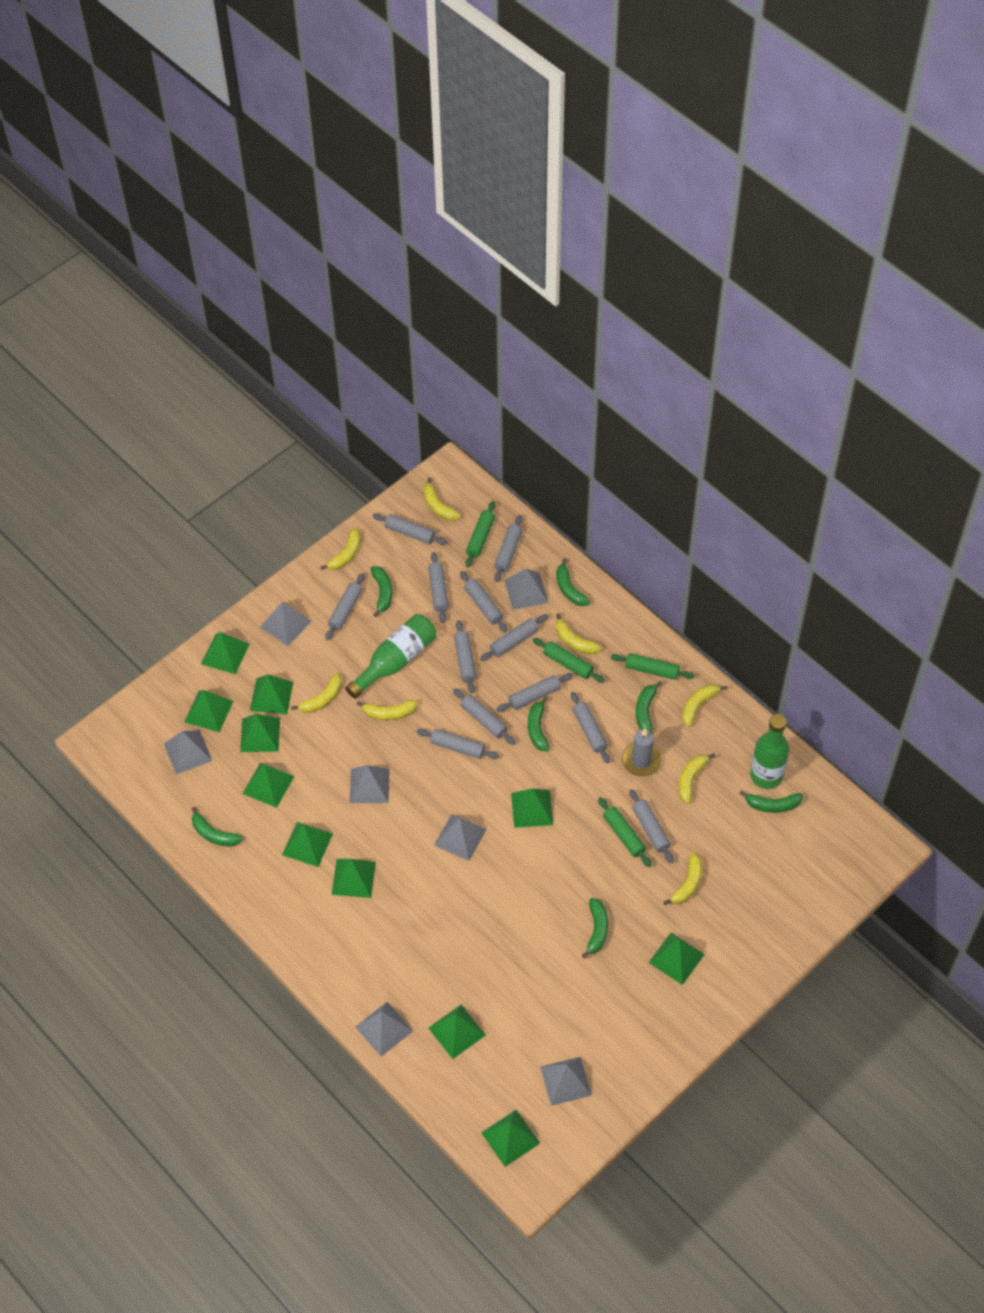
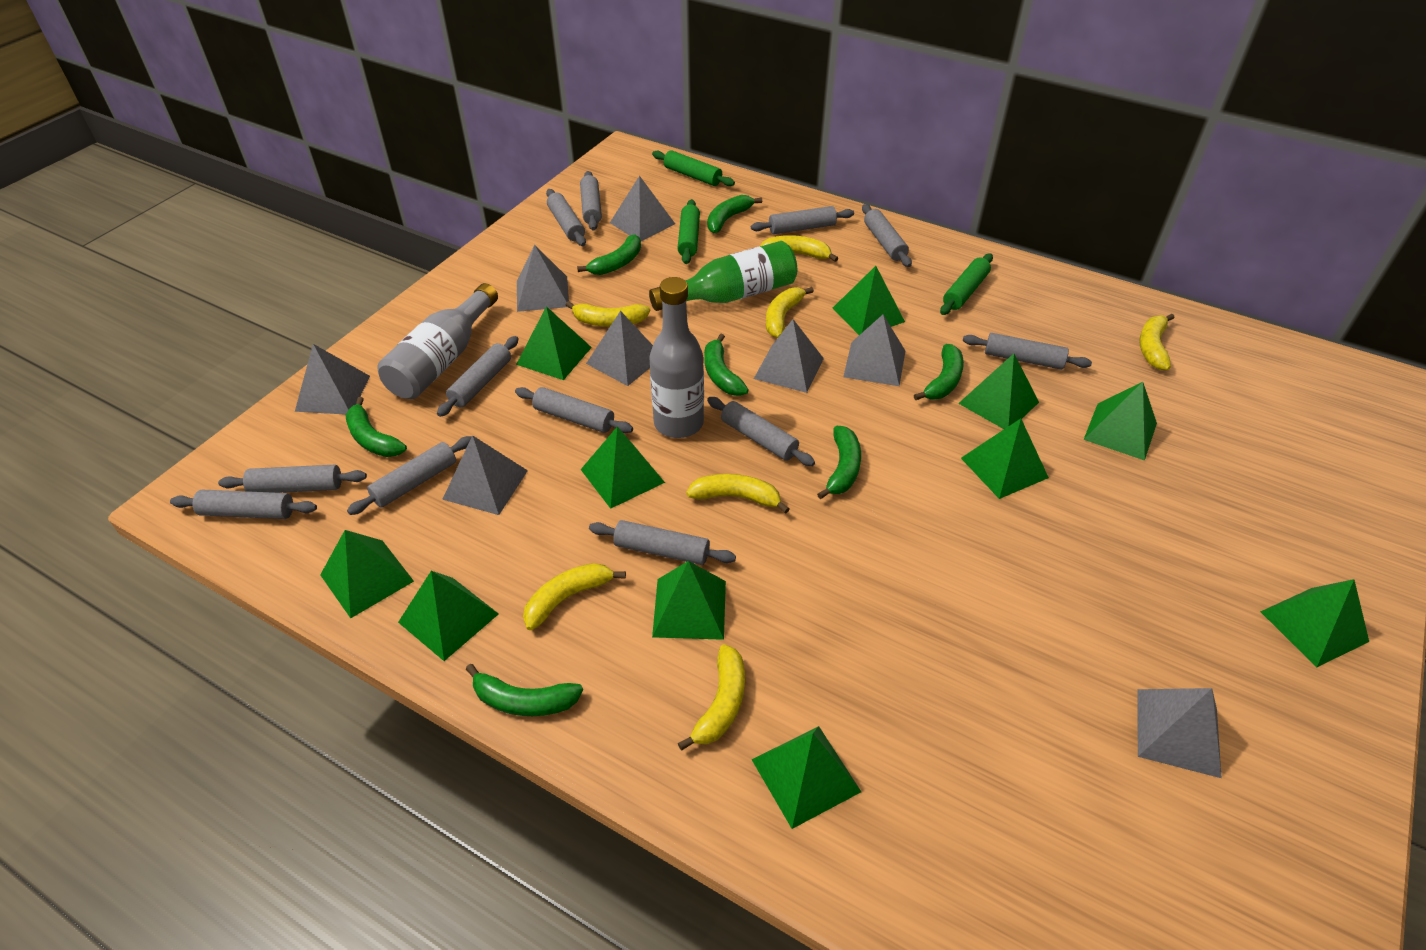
green bottle: 2 -> 1
green rolling pin: 4 -> 3
grey bottle: 0 -> 2
grey candle: 1 -> 0
grey pyramid: 7 -> 8
yellow banana: 8 -> 7

